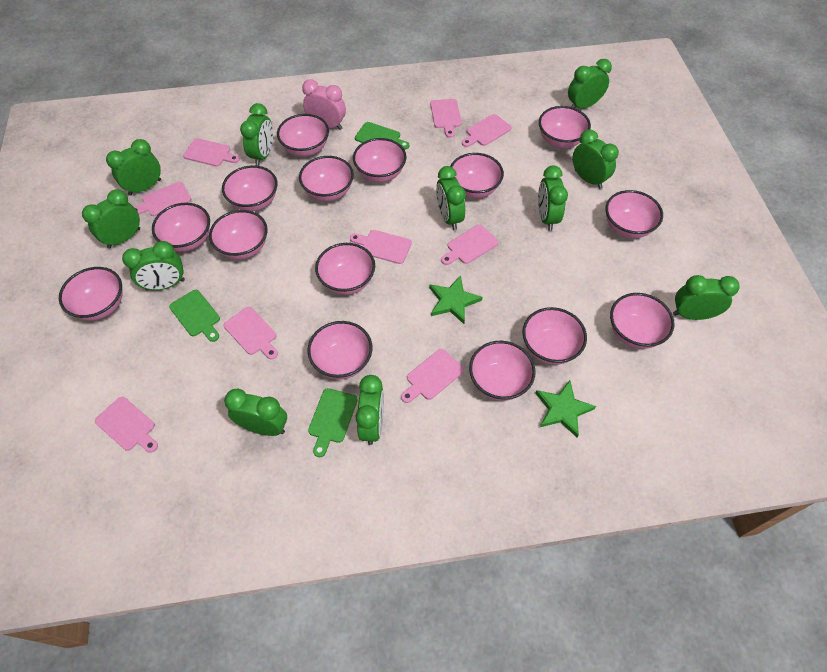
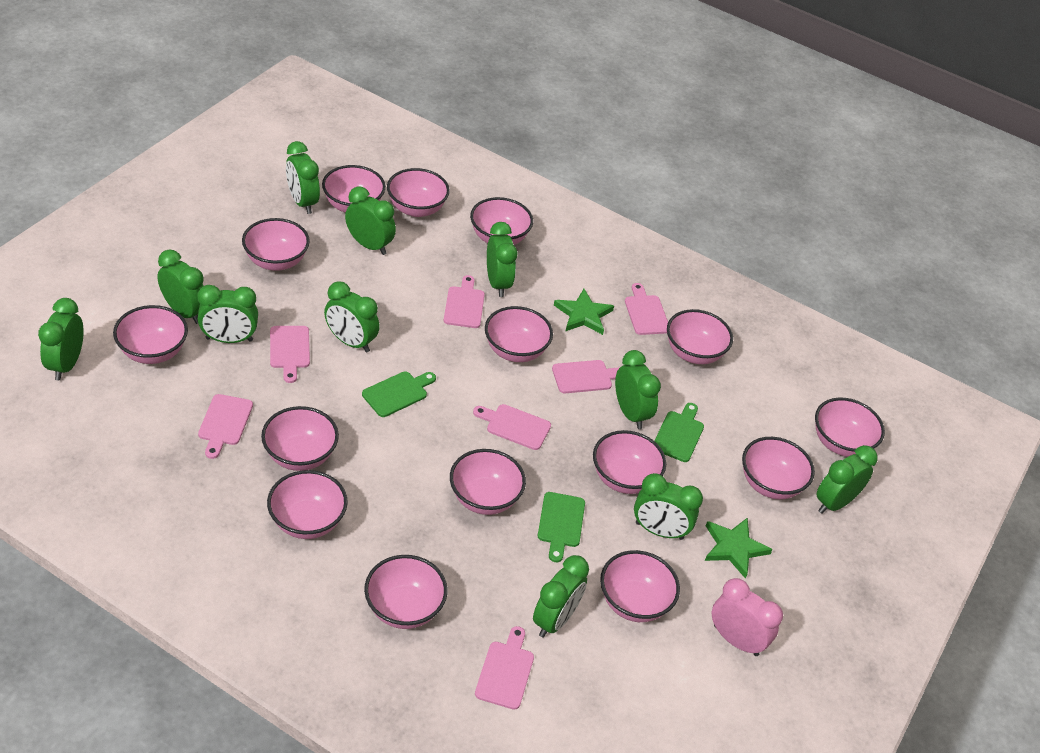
pink cutting board: 9 -> 7

